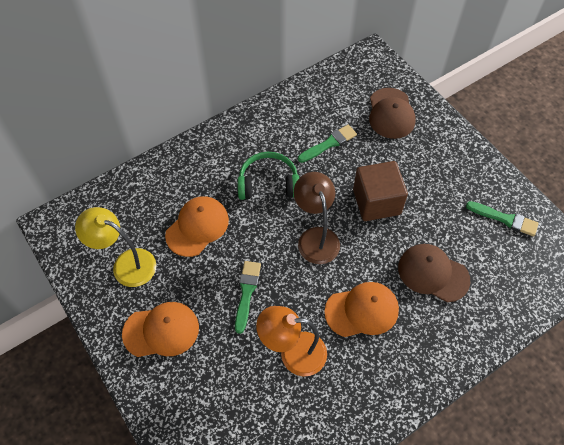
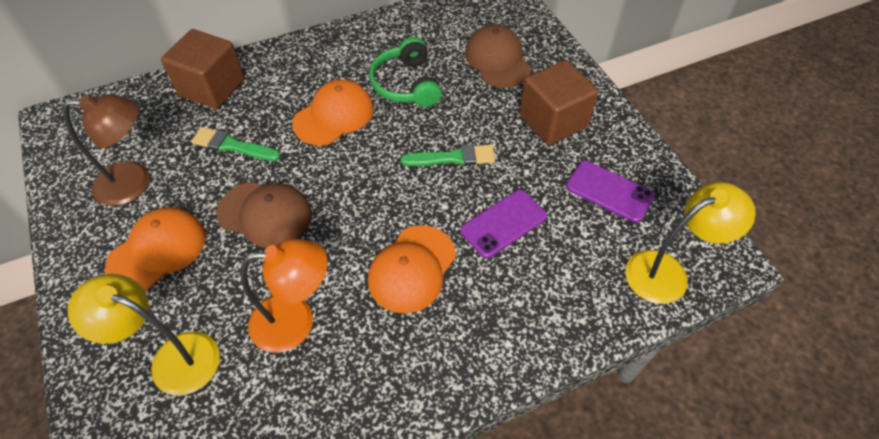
brown cube: 1 -> 2
green brush: 3 -> 2
purple phone: 0 -> 2
yellow lamp: 1 -> 2

